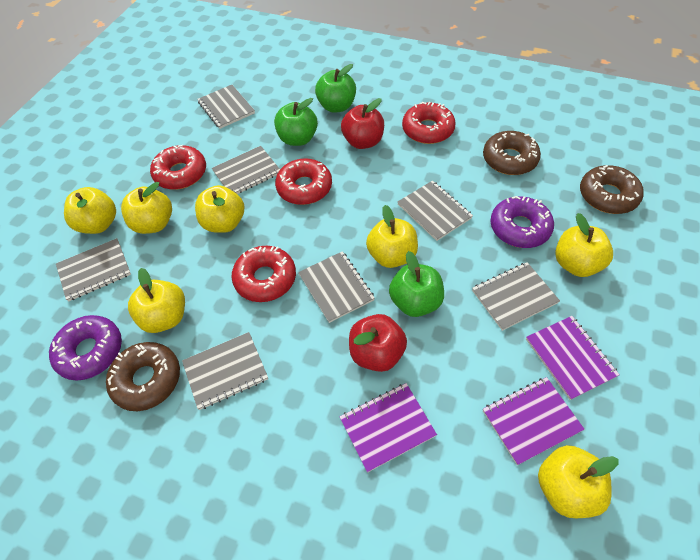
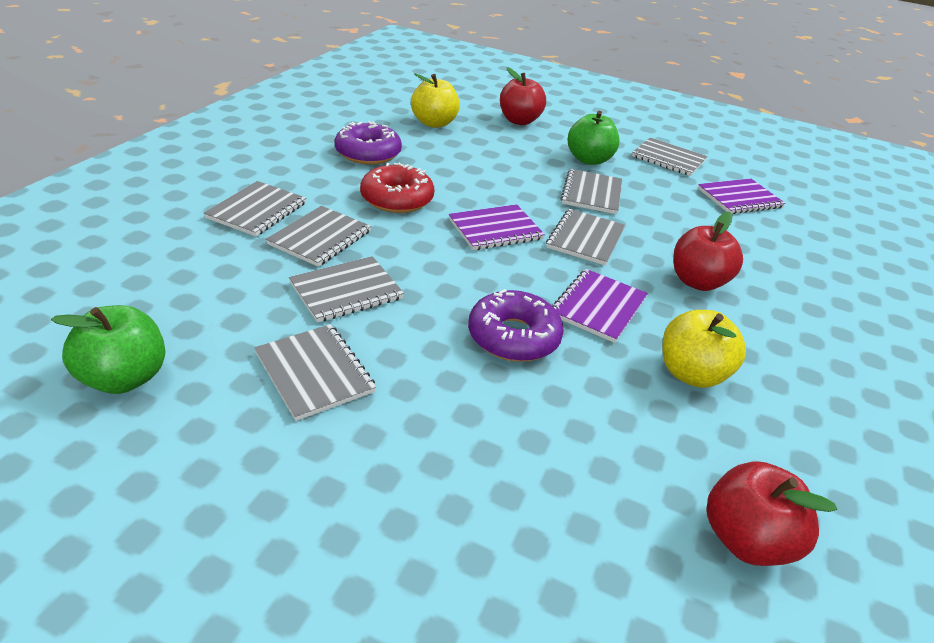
brown donut: 3 -> 0
green apple: 3 -> 2
red apple: 2 -> 3
red donut: 4 -> 1
yellow apple: 7 -> 2

